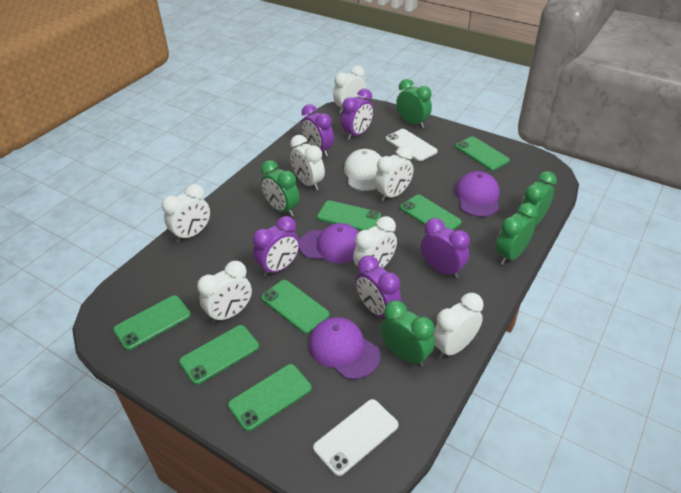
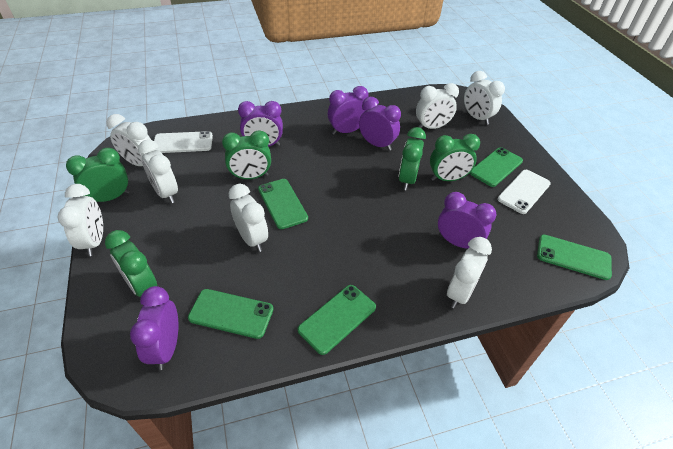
green phone: 7 -> 5
purple cap: 3 -> 0
white cap: 1 -> 0

